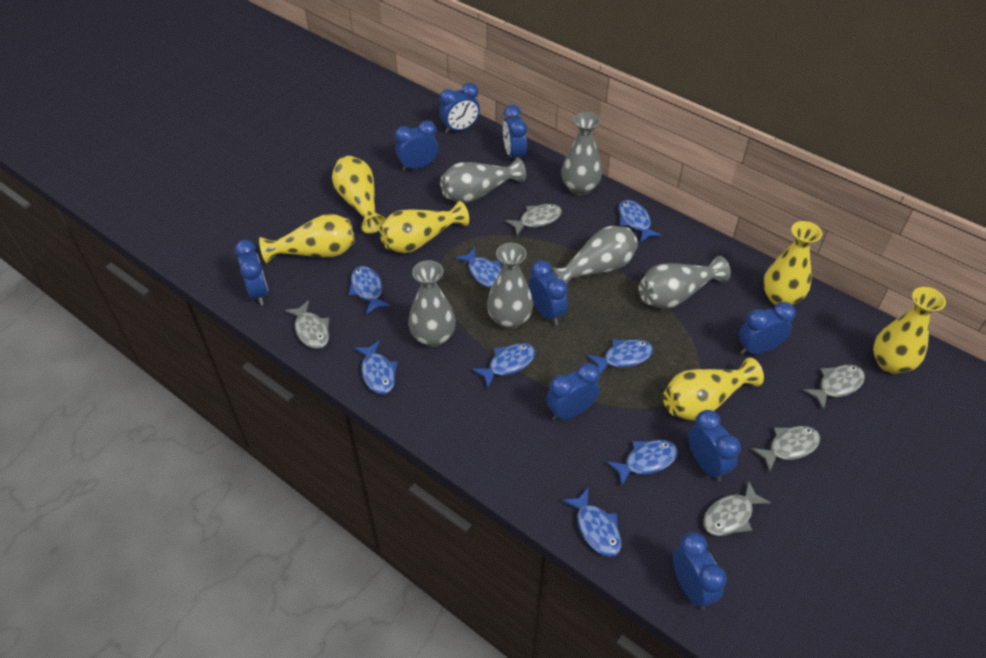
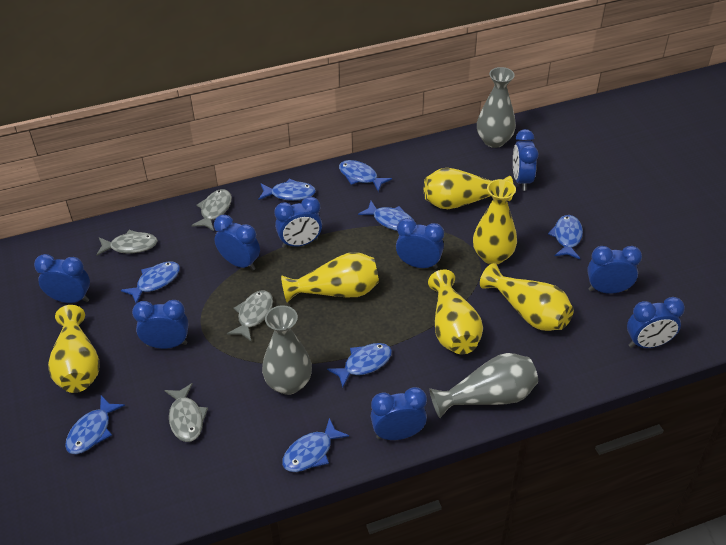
grey fish: 5 -> 4
grey vase: 6 -> 3

